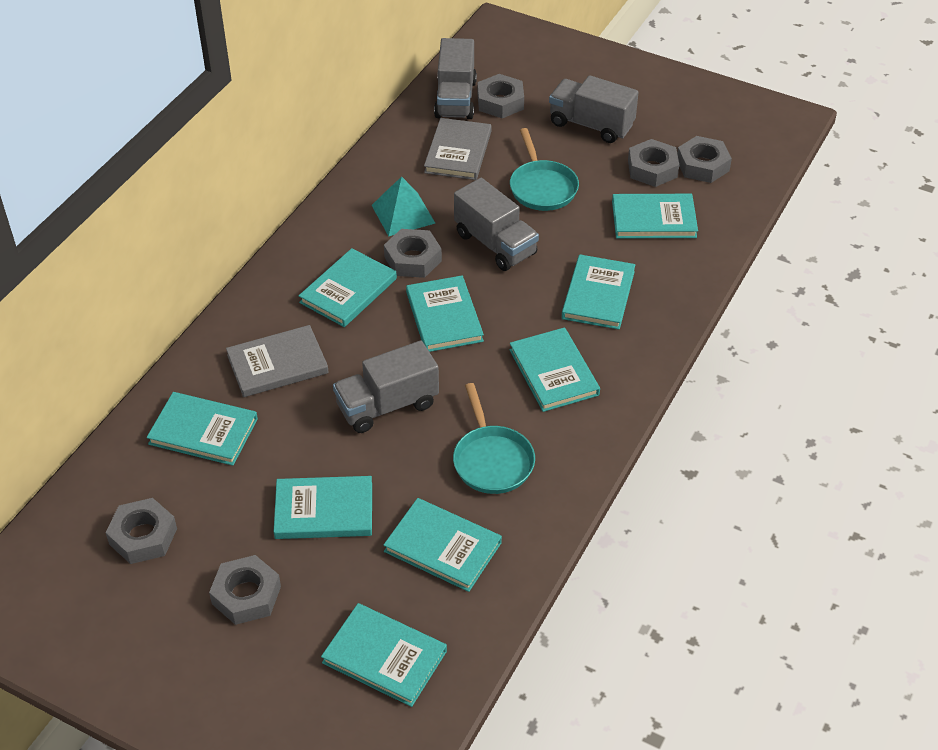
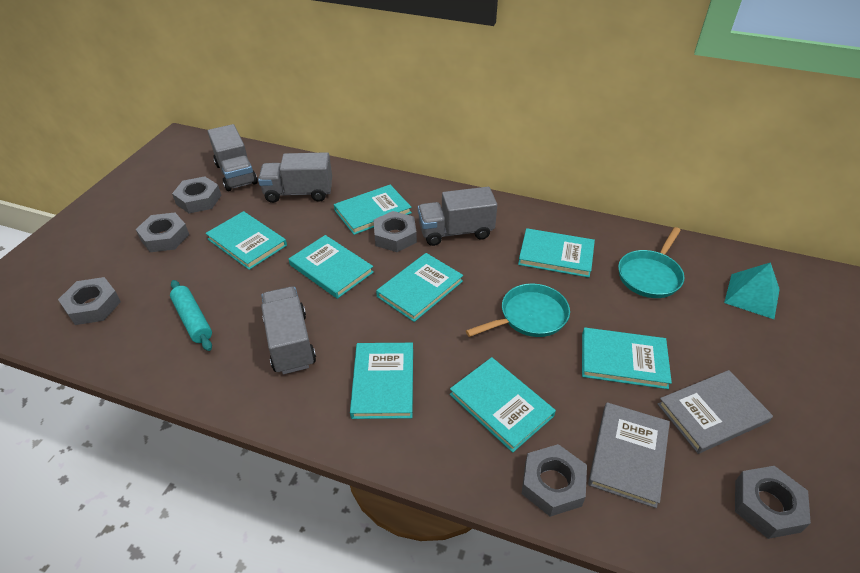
turquoise book: 9 -> 8
turquoise rolling pin: 0 -> 1

